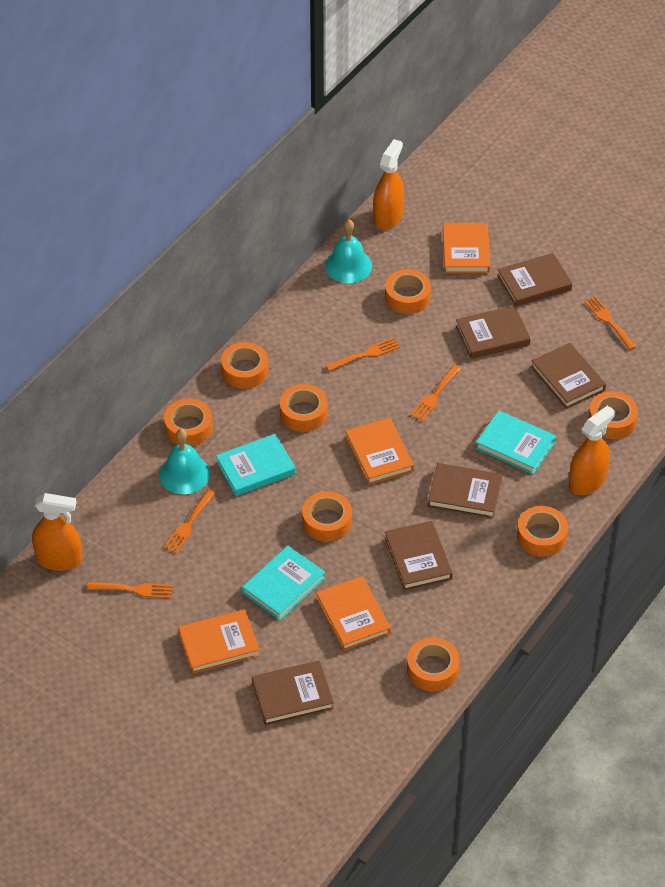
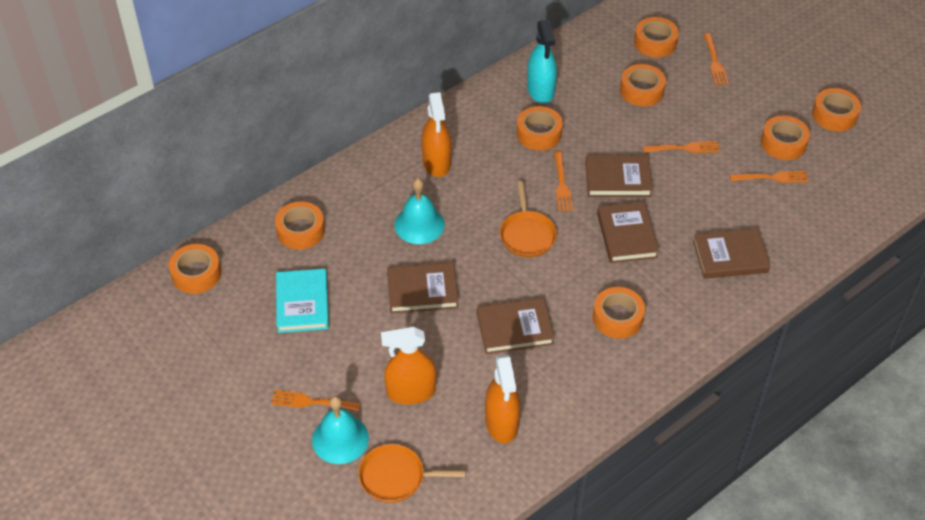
brown book: 6 -> 5
orange book: 4 -> 0
orange pan: 0 -> 2
turquoise book: 3 -> 1
turquoise spray bottle: 0 -> 1

